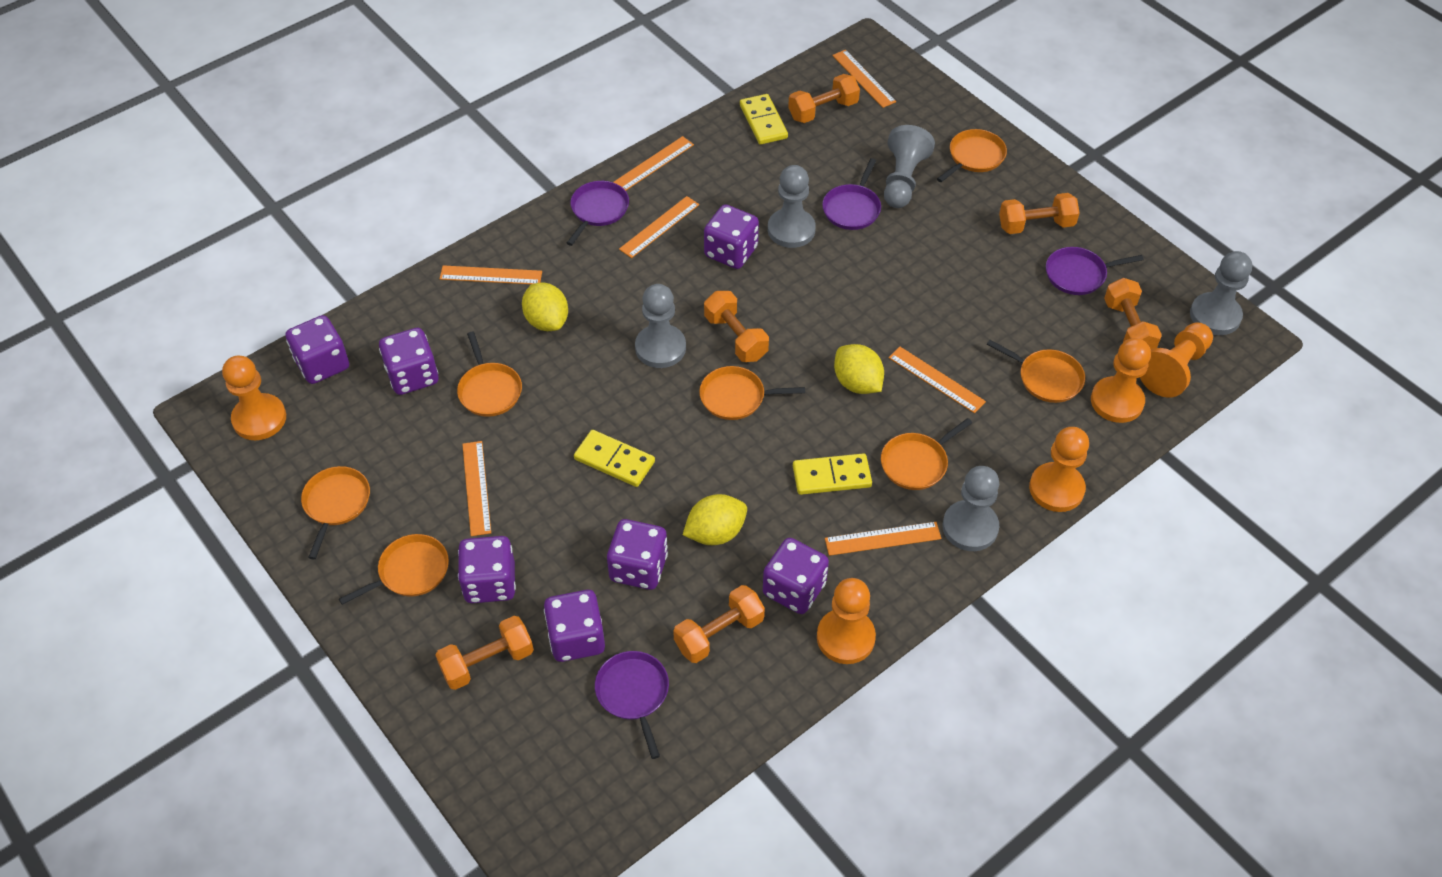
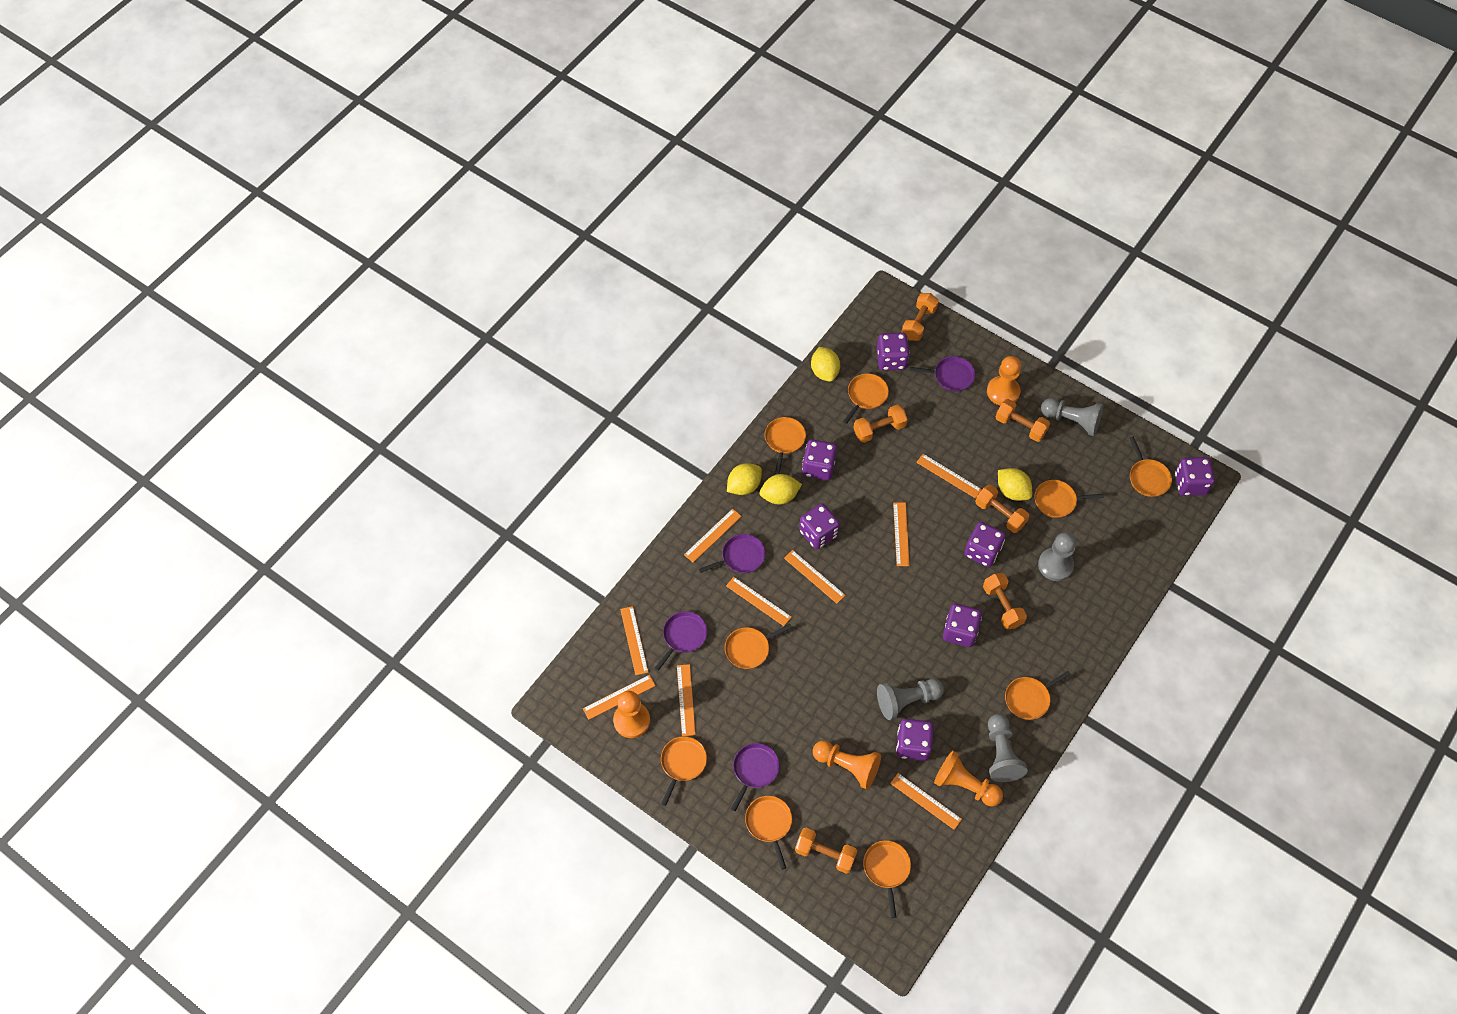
grey pawn: 5 -> 4
orange pan: 7 -> 9
orange pawn: 5 -> 4
orange ruler: 7 -> 9
yellow domino: 3 -> 0
yellow lemon: 3 -> 4

